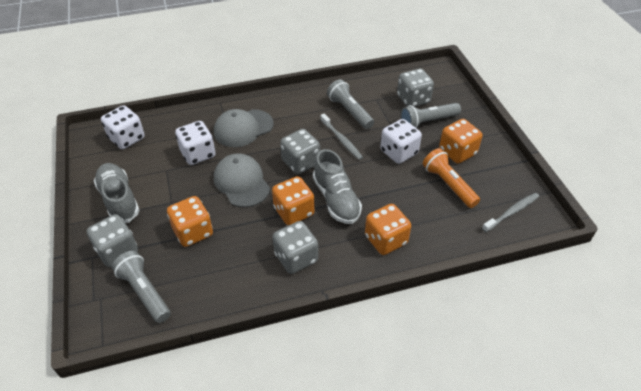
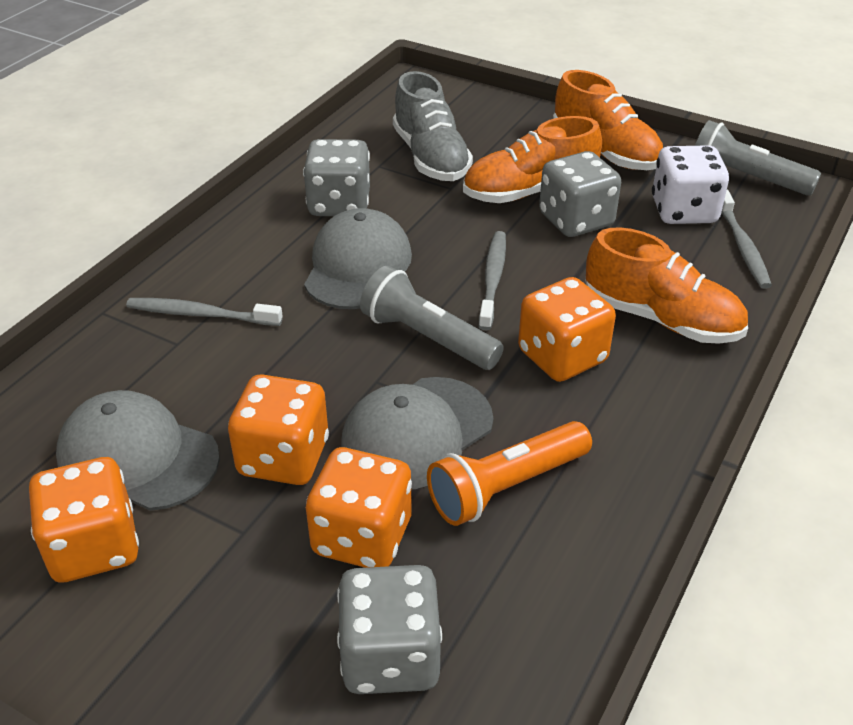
grey cap: 2 -> 3
grey dice: 4 -> 3
grey flashlight: 3 -> 2
grey shoe: 2 -> 1
grey toothbrush: 2 -> 3
orange shoe: 0 -> 3
white dice: 3 -> 1

